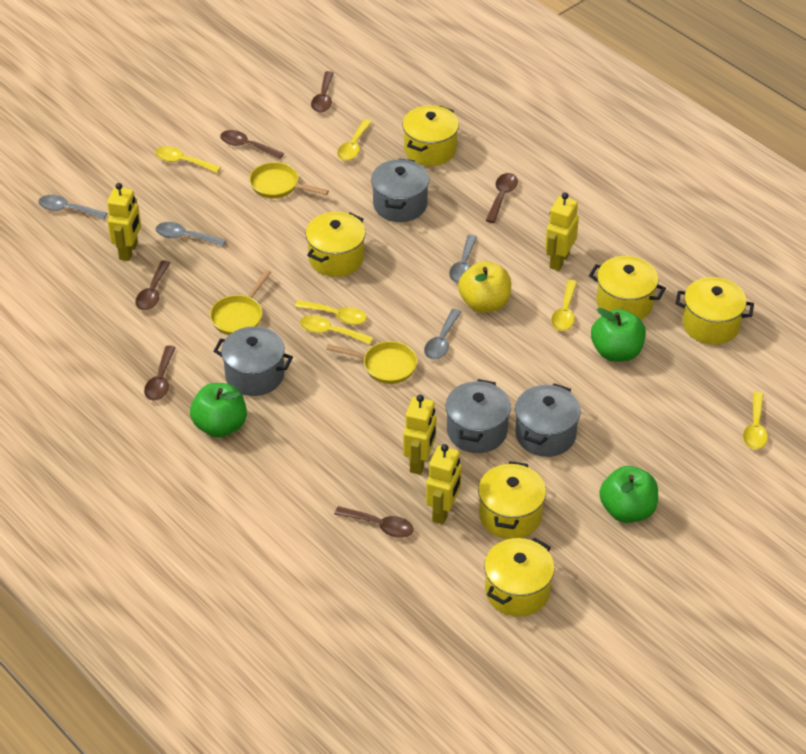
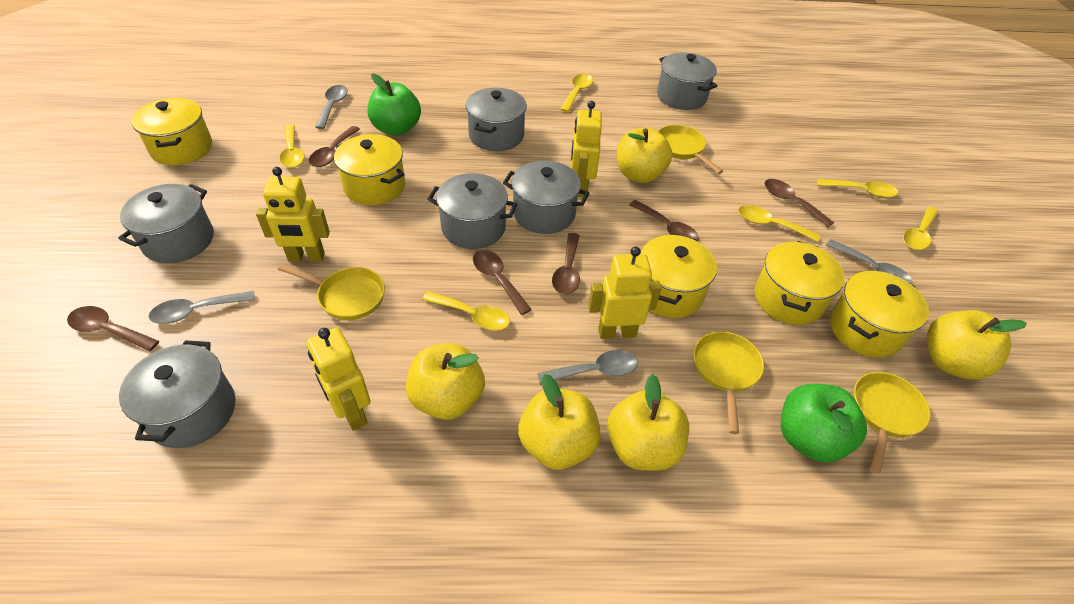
green apple: 3 -> 2
grey pot: 4 -> 6
yellow apple: 1 -> 5
yellow pan: 3 -> 4
yellow pot: 6 -> 5

